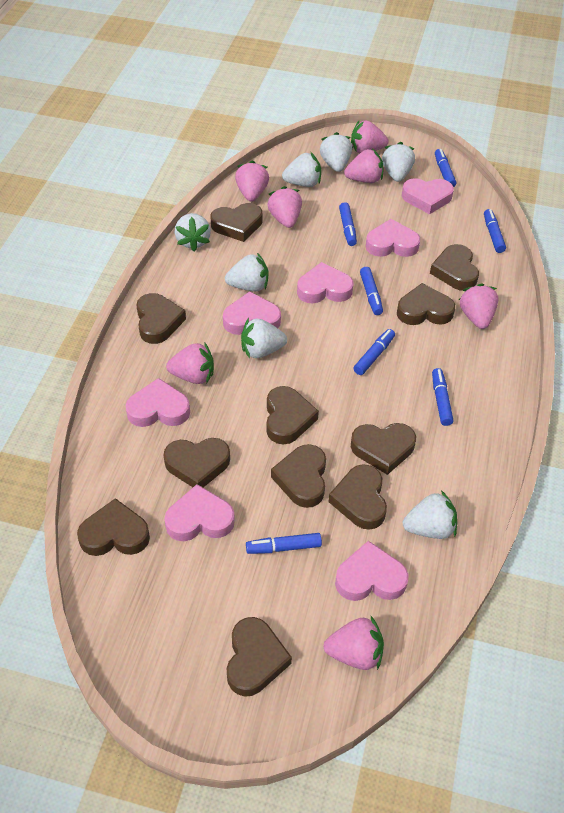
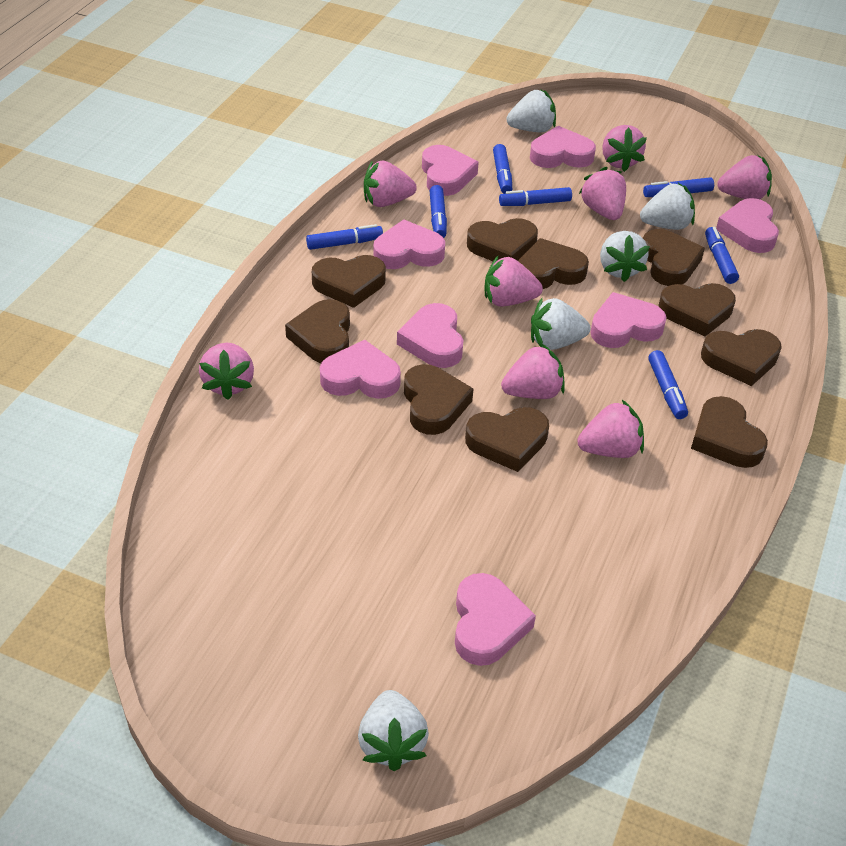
brown heart: 11 -> 10
pink heart: 7 -> 8
pink strawberry: 7 -> 8
white strawberry: 7 -> 5

